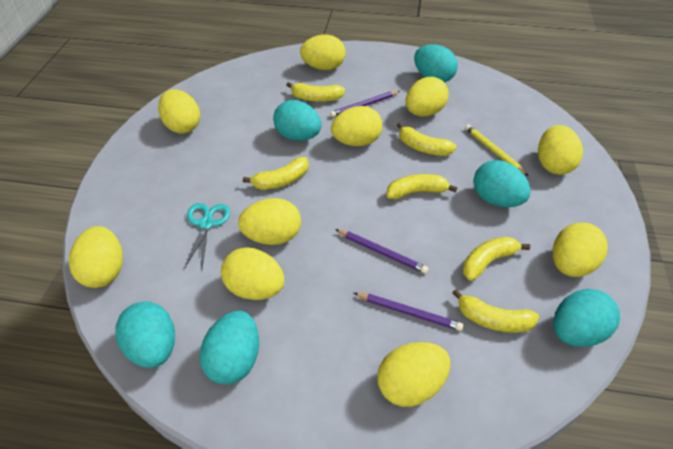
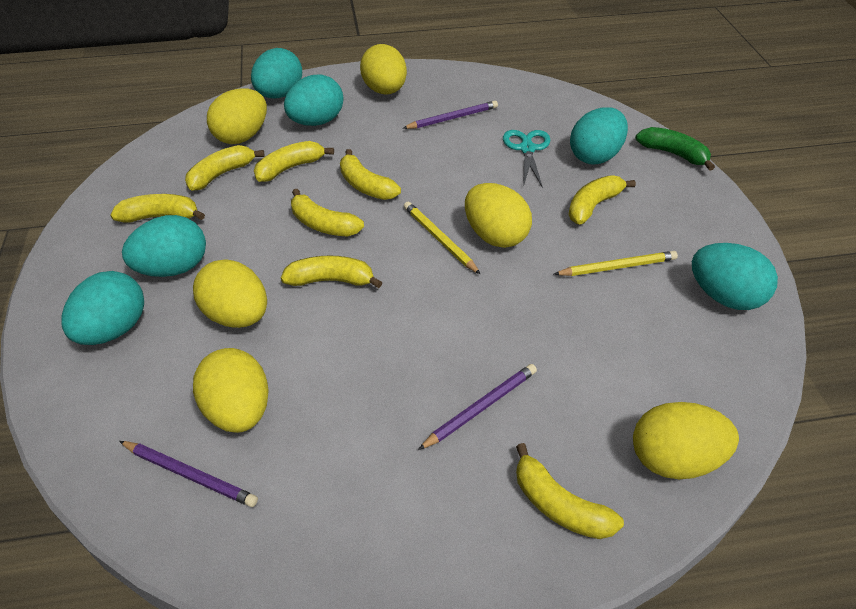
green banana: 0 -> 1
yellow banana: 6 -> 8
yellow egg: 10 -> 6
yellow pencil: 1 -> 2

